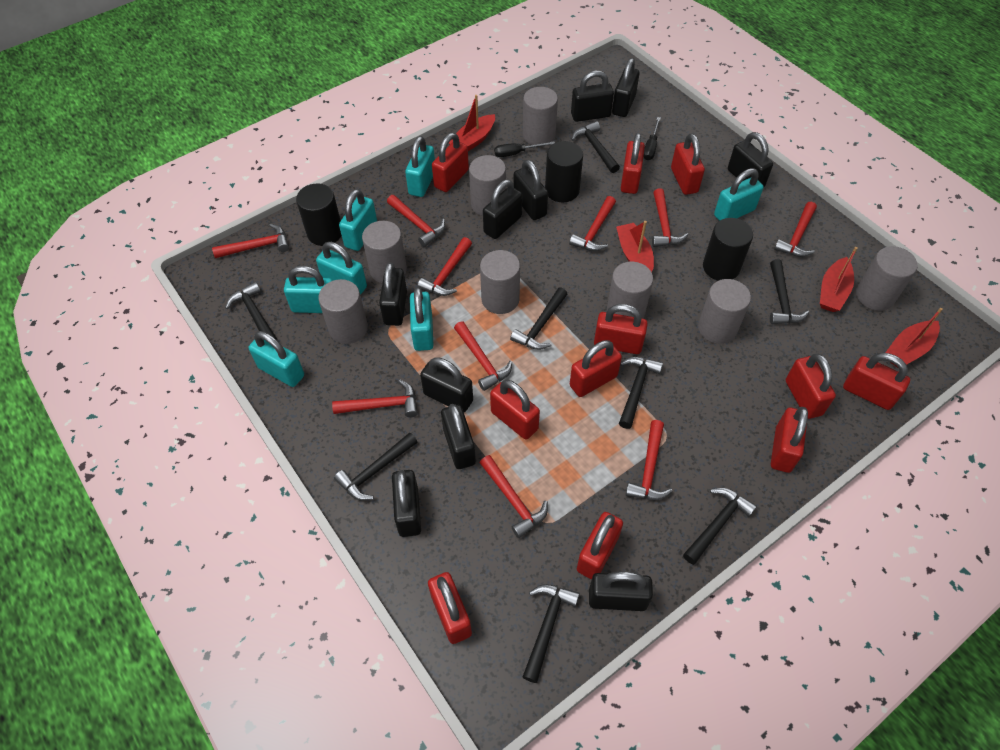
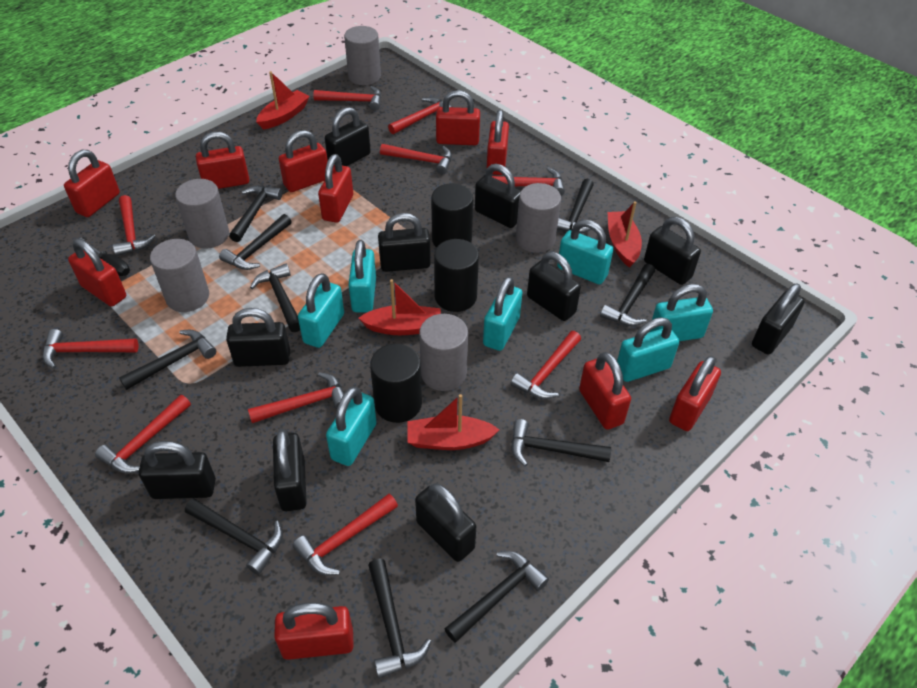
black hammer: 8 -> 10
black screwdriver: 2 -> 1
grey cylinder: 8 -> 5
red padlock: 11 -> 10

